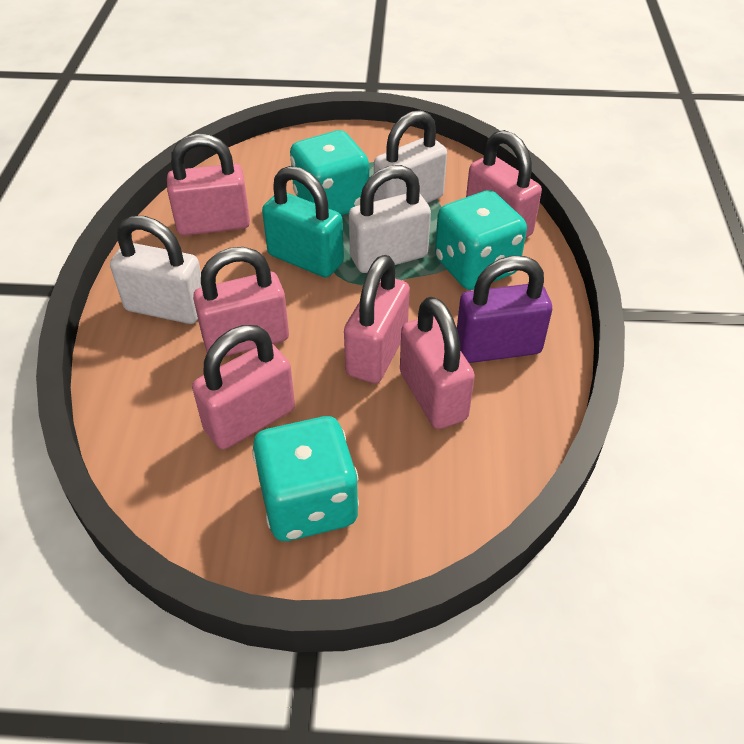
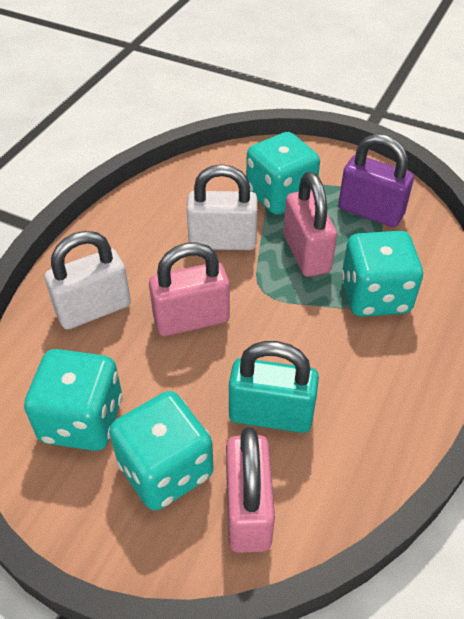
pink padlock: 6 -> 3
turquoise dice: 3 -> 4
white padlock: 3 -> 2

